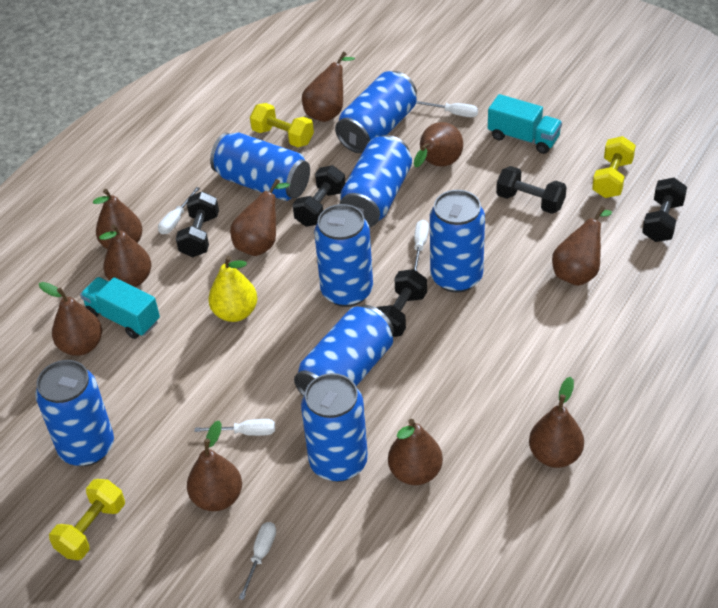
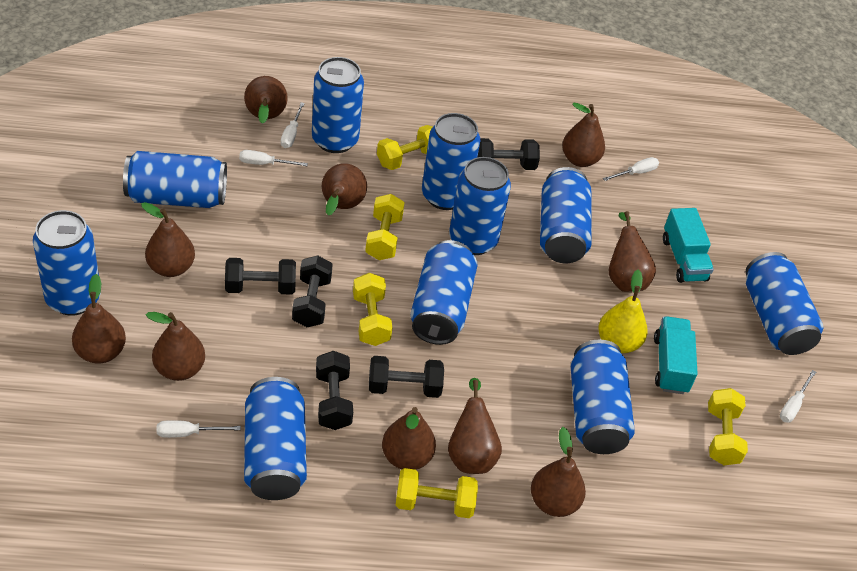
blue can: 8 -> 10
yellow dumbbell: 3 -> 5

